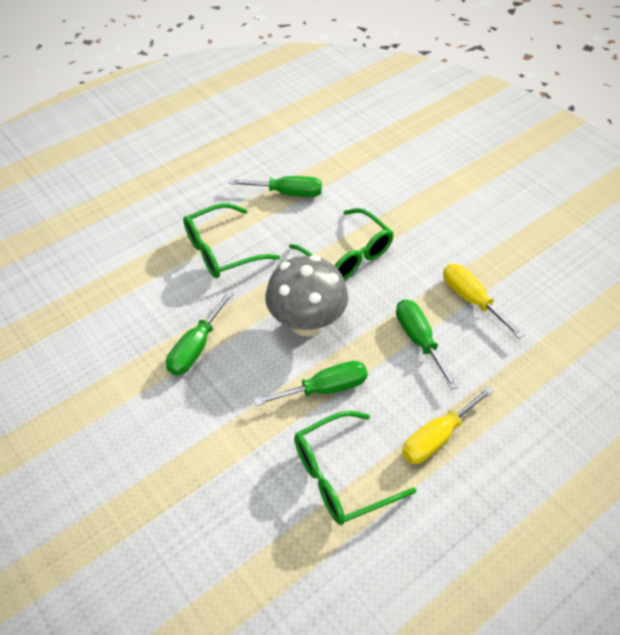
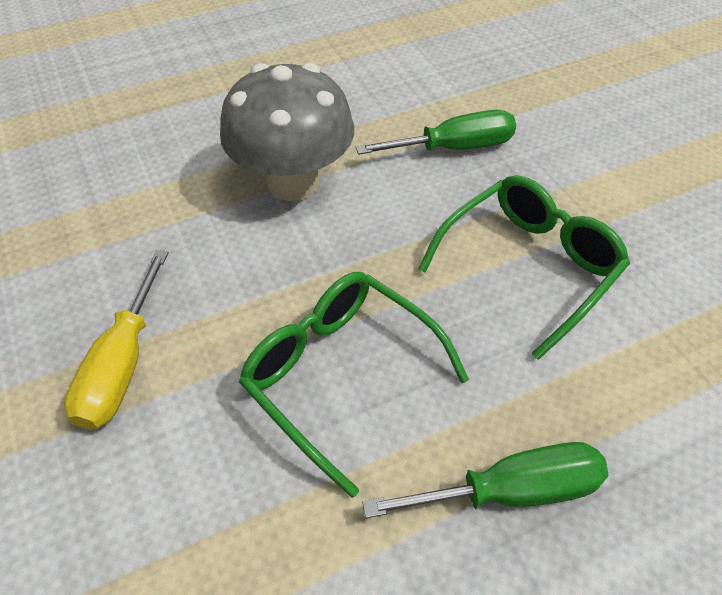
green glasses: 3 -> 2
green screwdriver: 4 -> 2
yellow screwdriver: 2 -> 1

